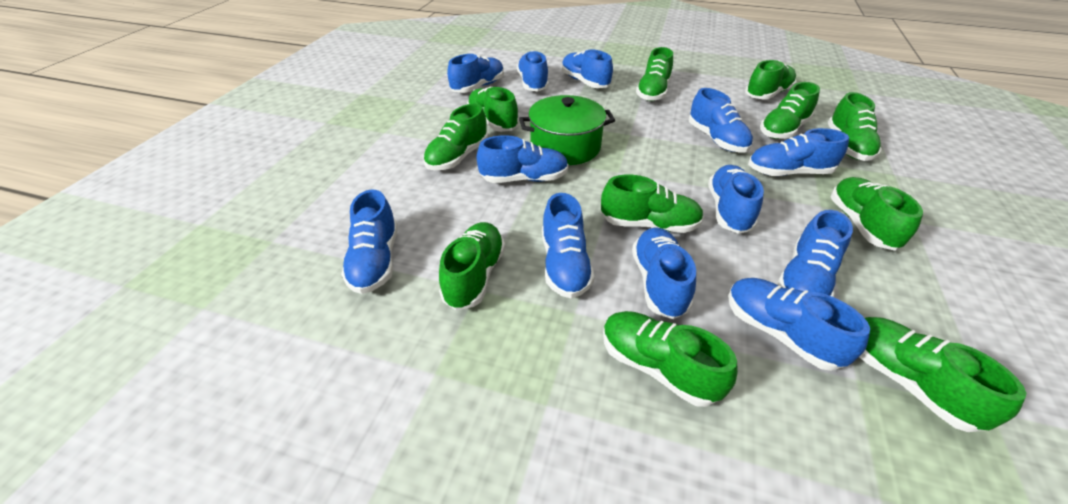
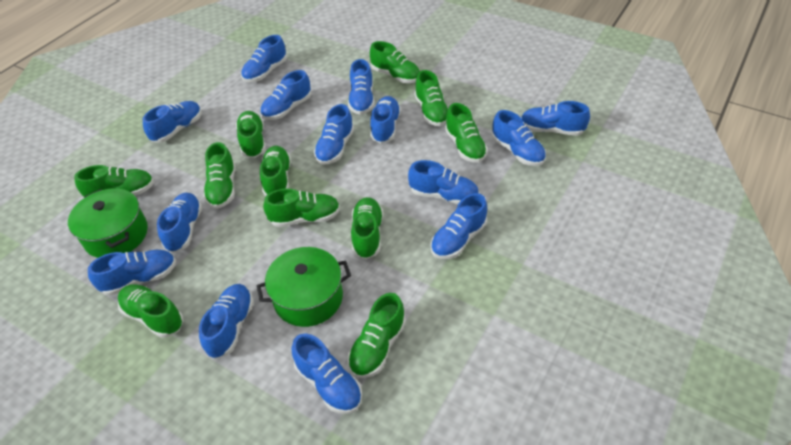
blue shoe: 12 -> 14
green pot: 1 -> 2

